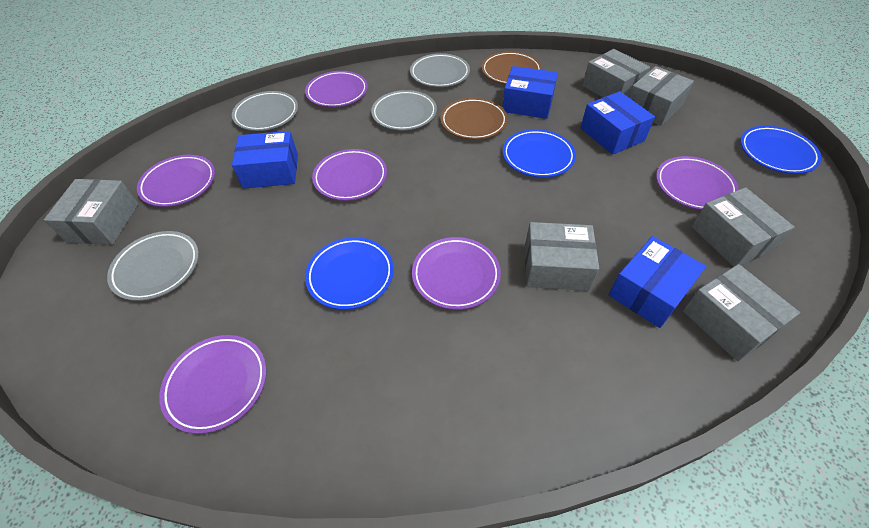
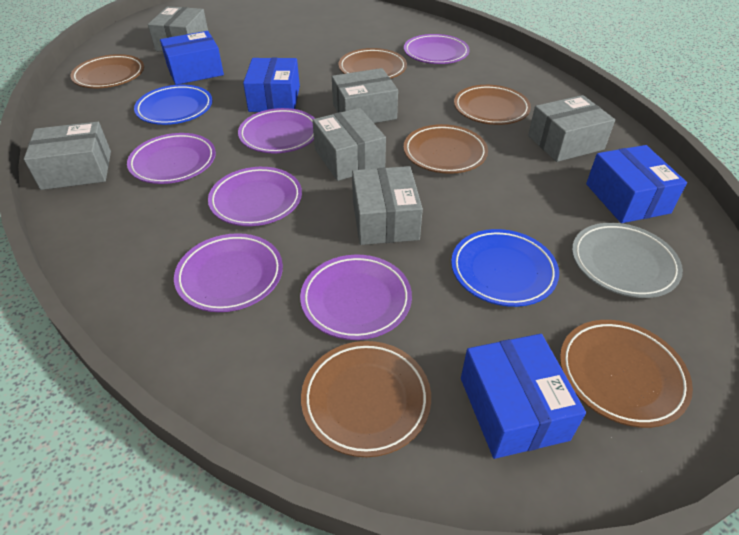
blue plate: 3 -> 2
brown plate: 2 -> 6
grey plate: 4 -> 1

